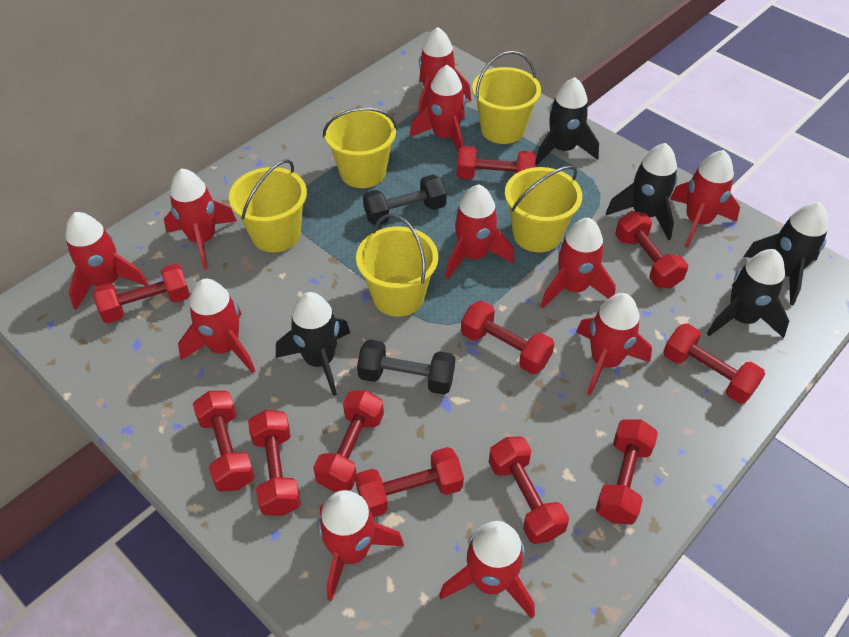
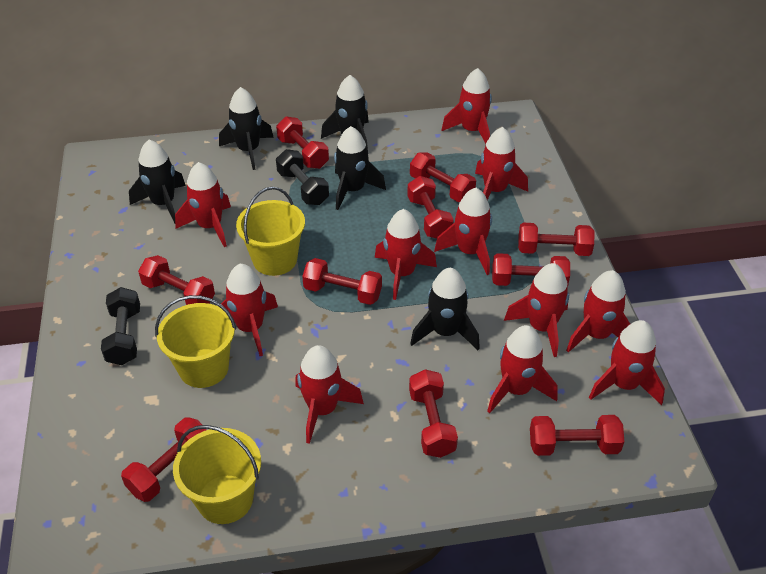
red dumbbell: 11 -> 10
yellow bucket: 5 -> 3

